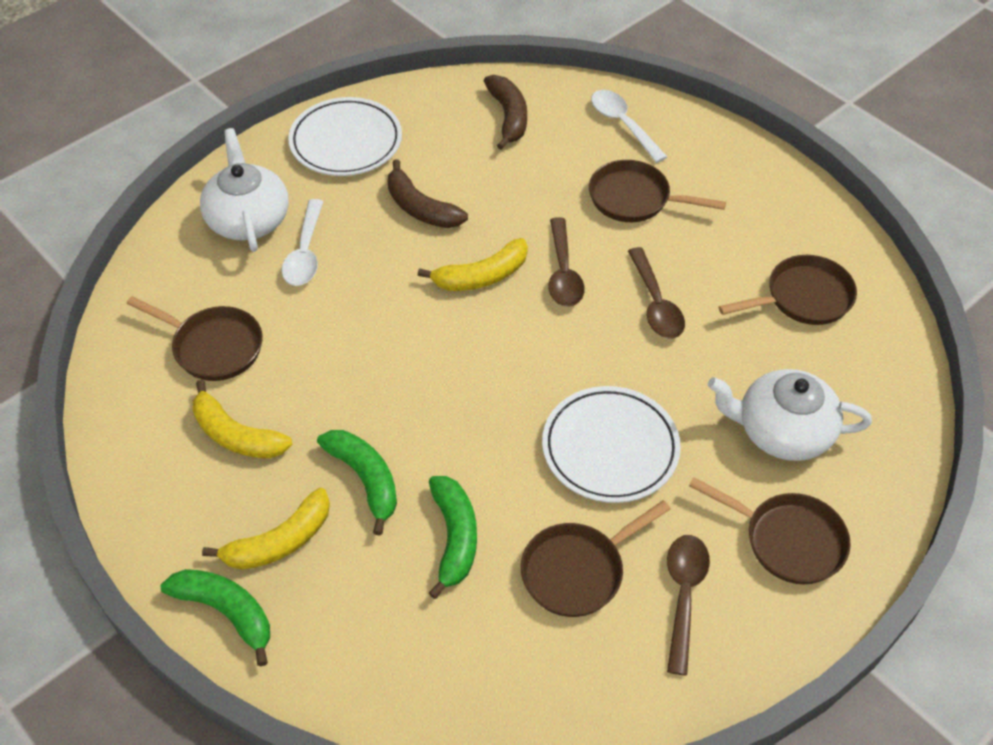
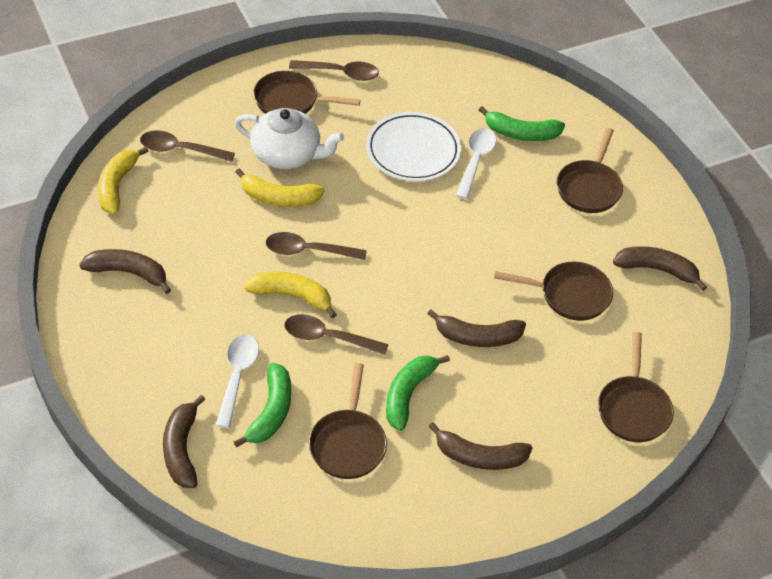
brown banana: 2 -> 5
brown spoon: 3 -> 4
white plate: 2 -> 1
white teapot: 2 -> 1

